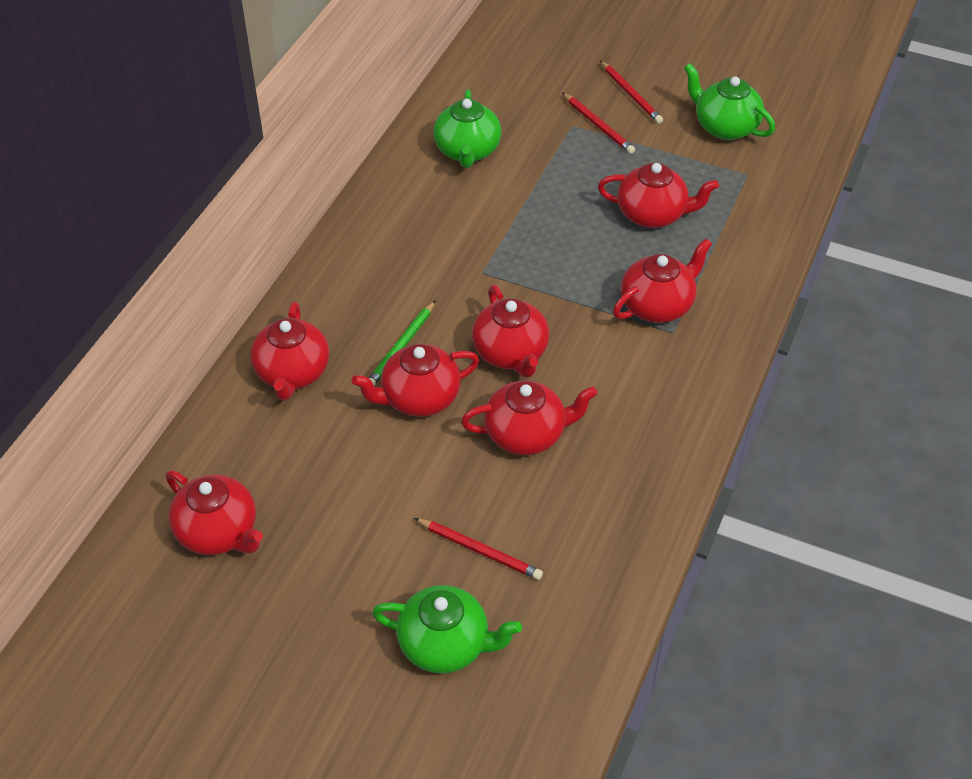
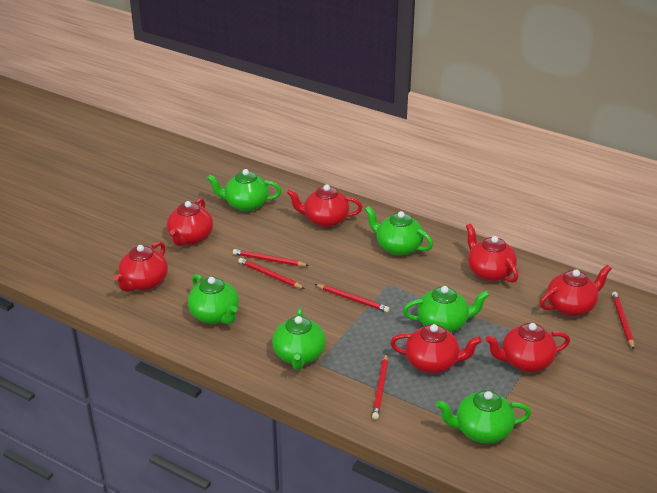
green pencil: 1 -> 0
green teapot: 3 -> 6
red pencil: 3 -> 5

